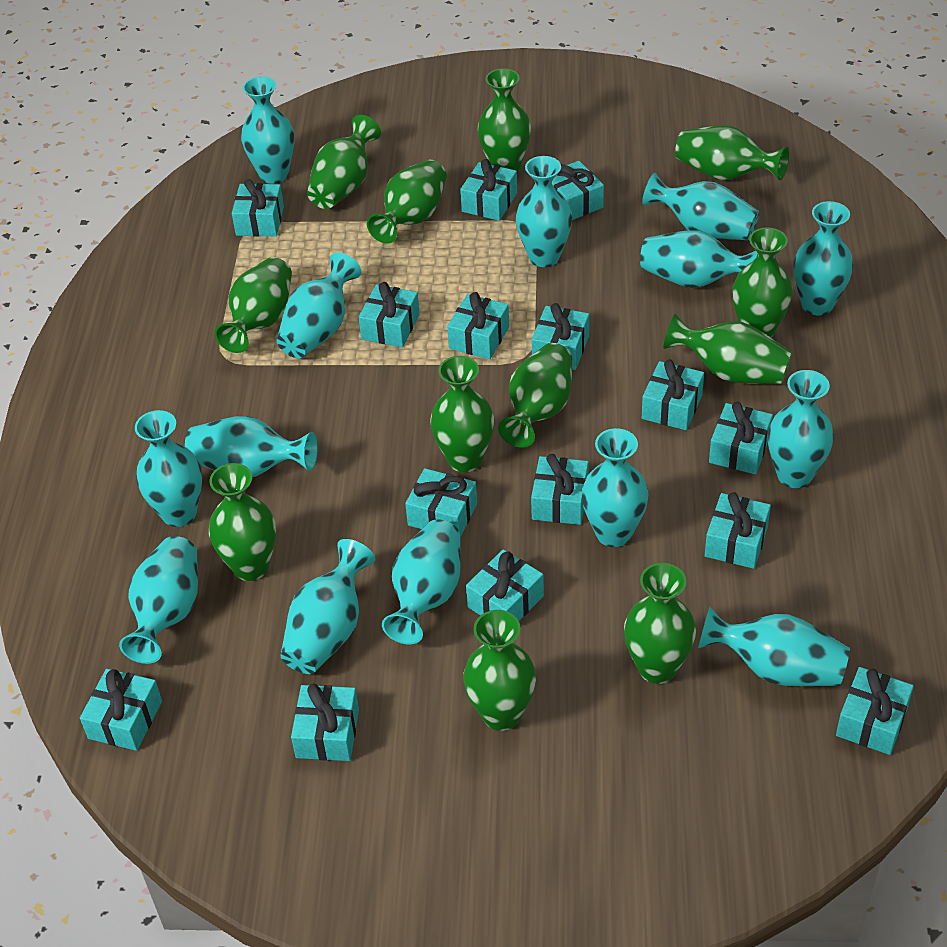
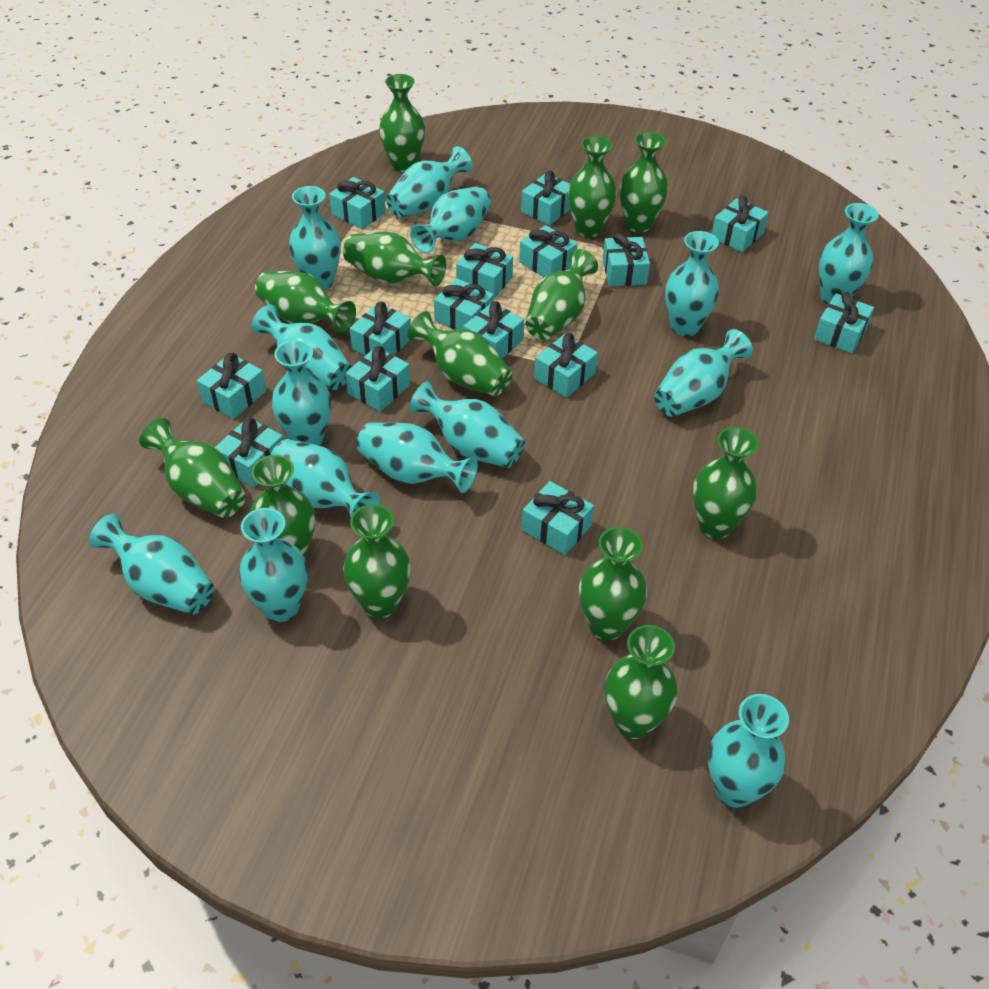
green vase: 12 -> 13

